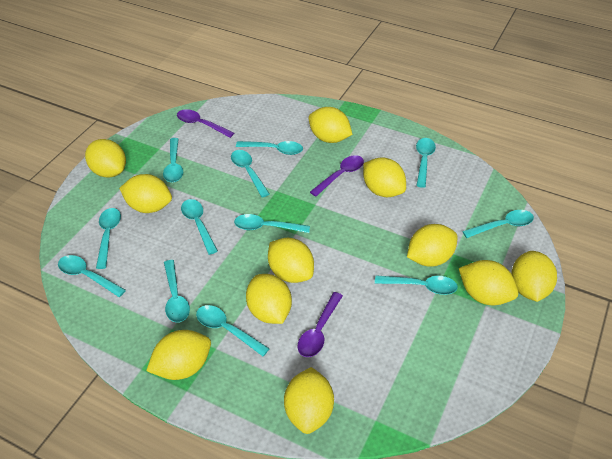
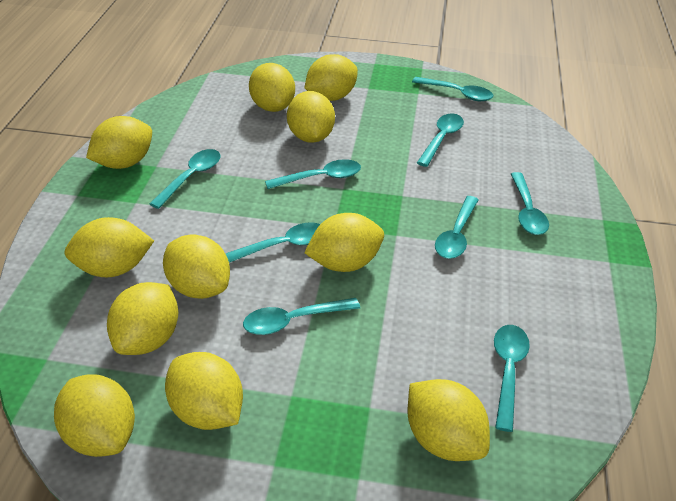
purple spoon: 3 -> 0
turquoise spoon: 12 -> 9

